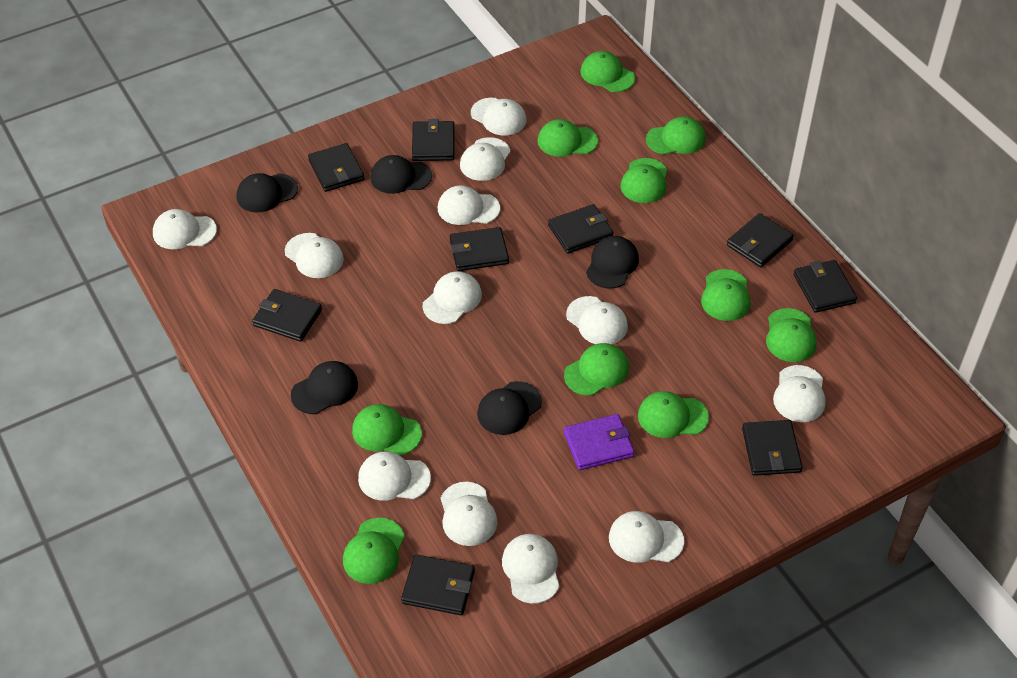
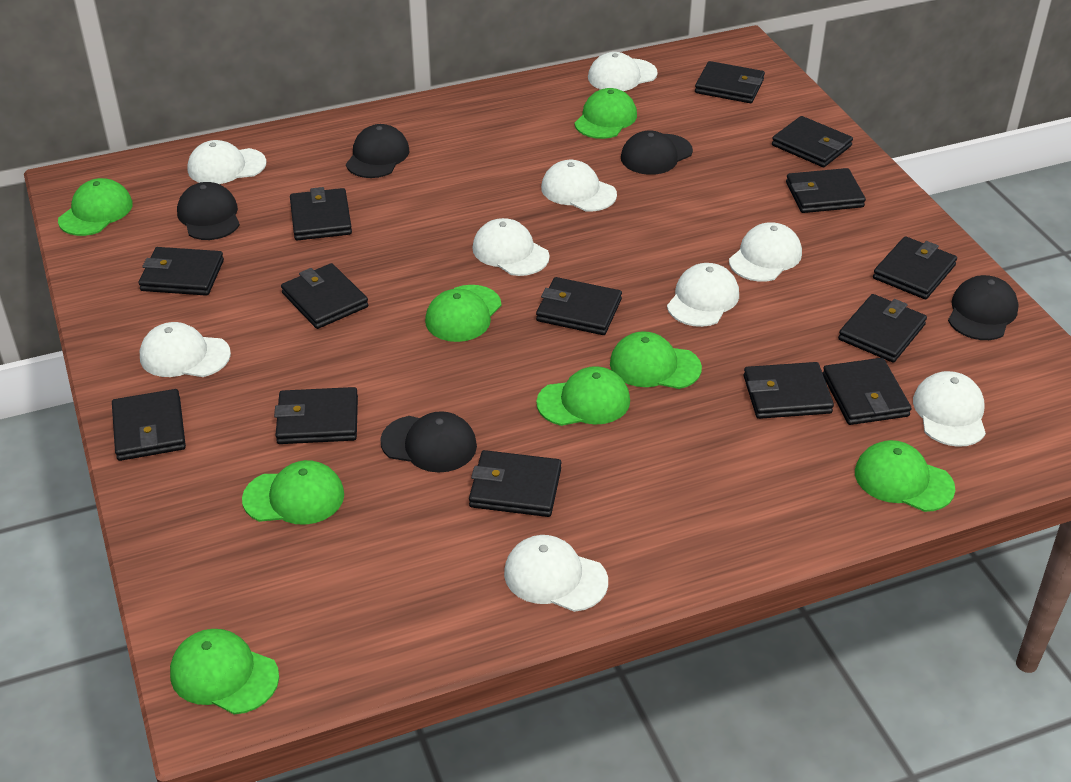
black wallet: 9 -> 14
green cap: 10 -> 8
purple wallet: 1 -> 0
white cap: 12 -> 9

